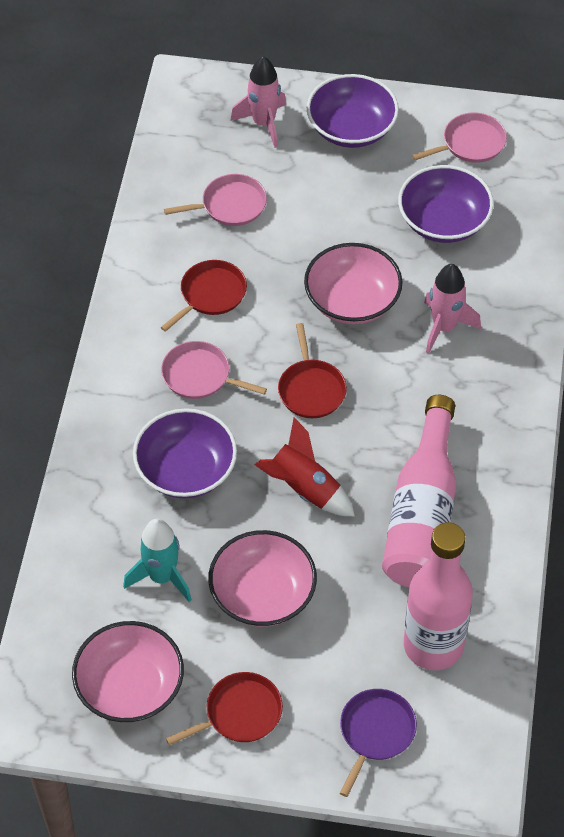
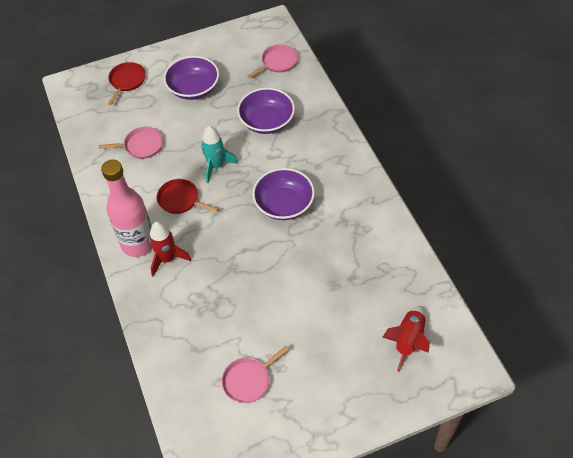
pink bottle: 2 -> 1
pink bowl: 3 -> 0
pink rocket: 2 -> 0
purple pan: 1 -> 0
red pan: 3 -> 2
red rocket: 1 -> 2

